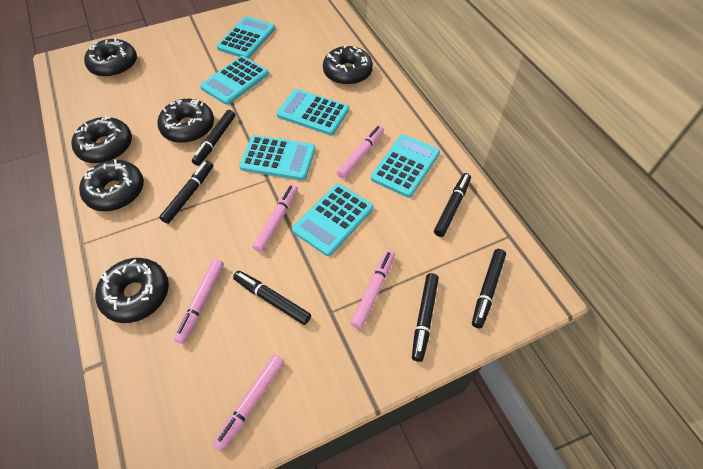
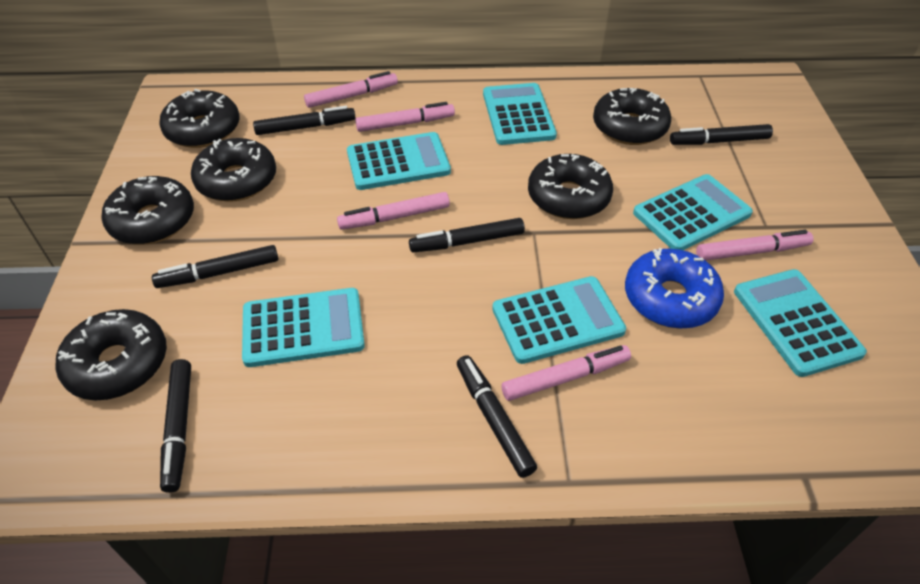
blue donut: 0 -> 1

